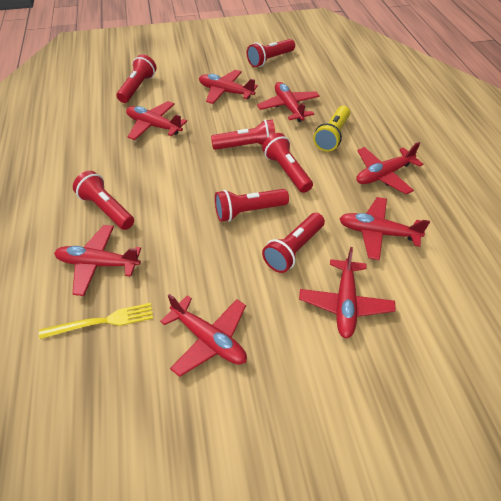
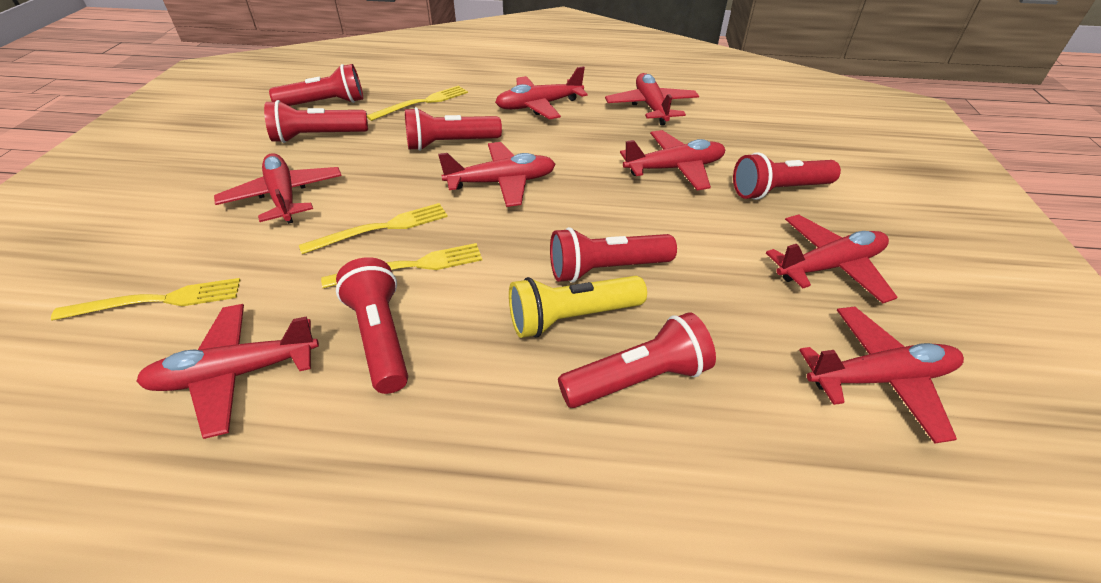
yellow fork: 1 -> 4

